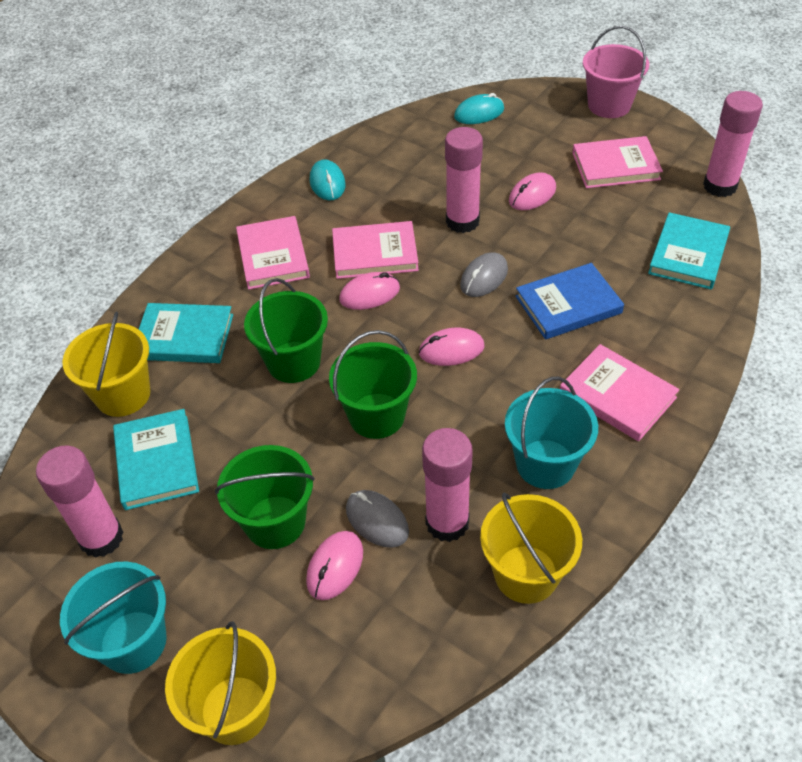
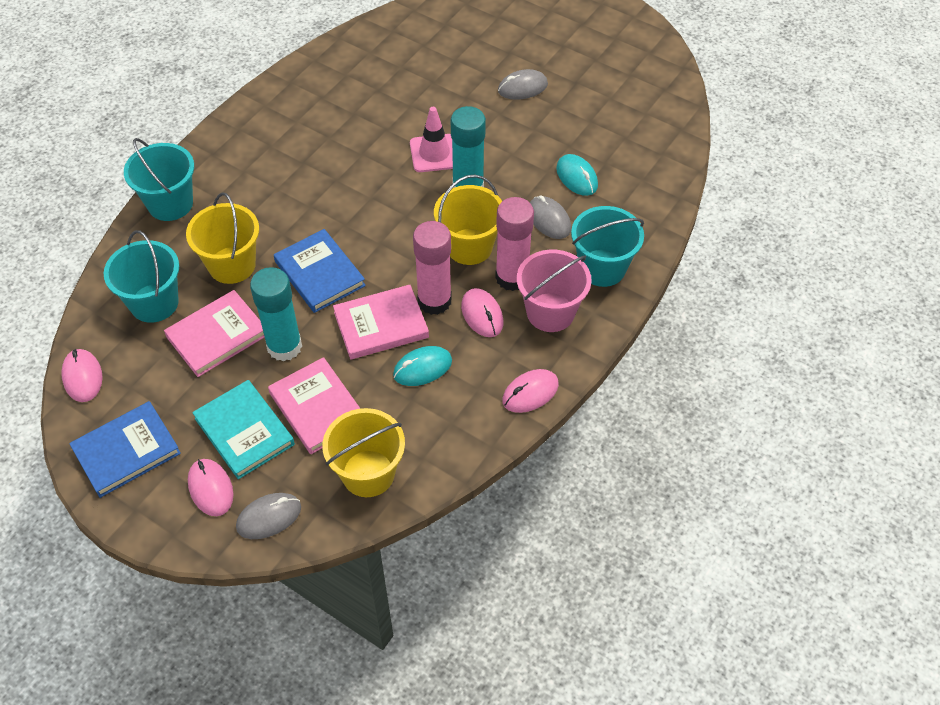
blue book: 1 -> 2
green bucket: 3 -> 0
grey mouse: 2 -> 3
pink book: 4 -> 3
pink glue stick: 4 -> 2
pink traffic cone: 0 -> 1
turquoise book: 3 -> 1
turquoise bucket: 2 -> 3
turquoise glue stick: 0 -> 2

